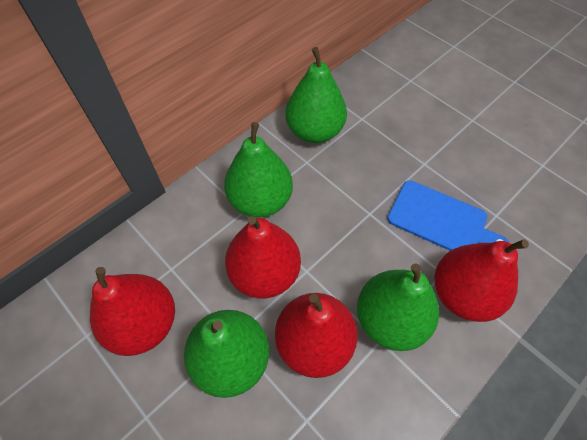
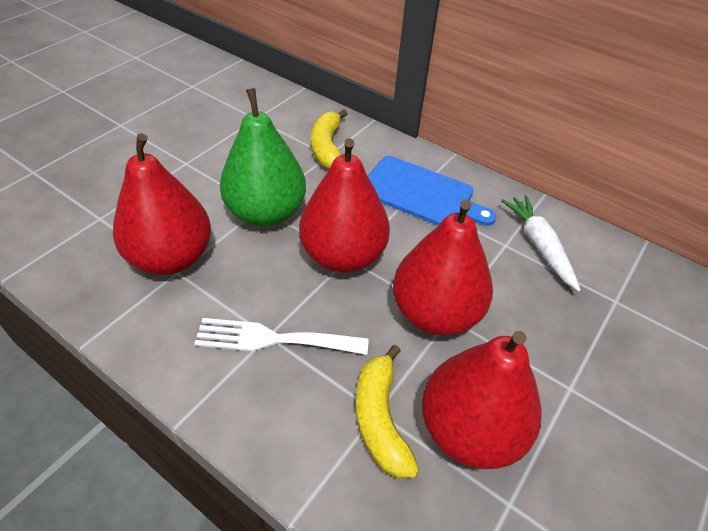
green pear: 4 -> 1
white carrot: 0 -> 1
white fork: 0 -> 1
yellow banana: 0 -> 2

